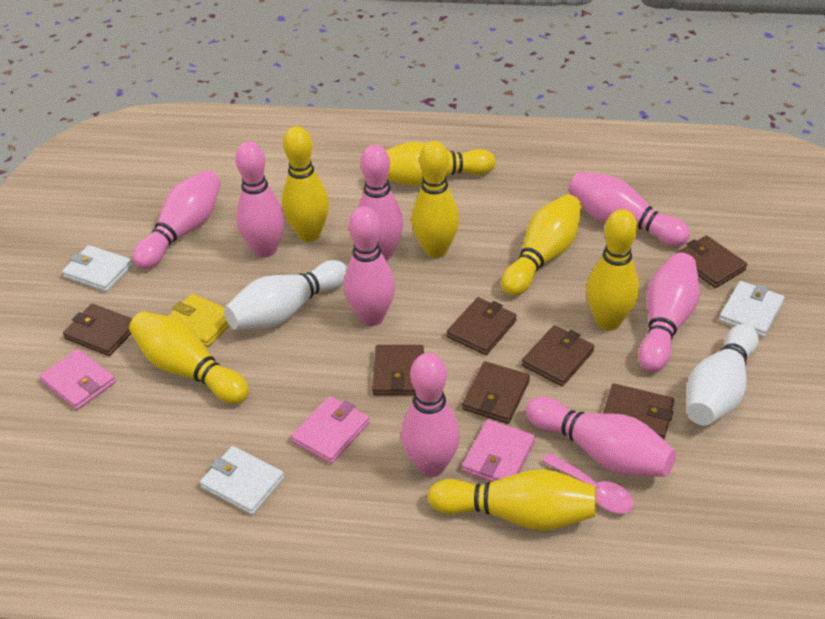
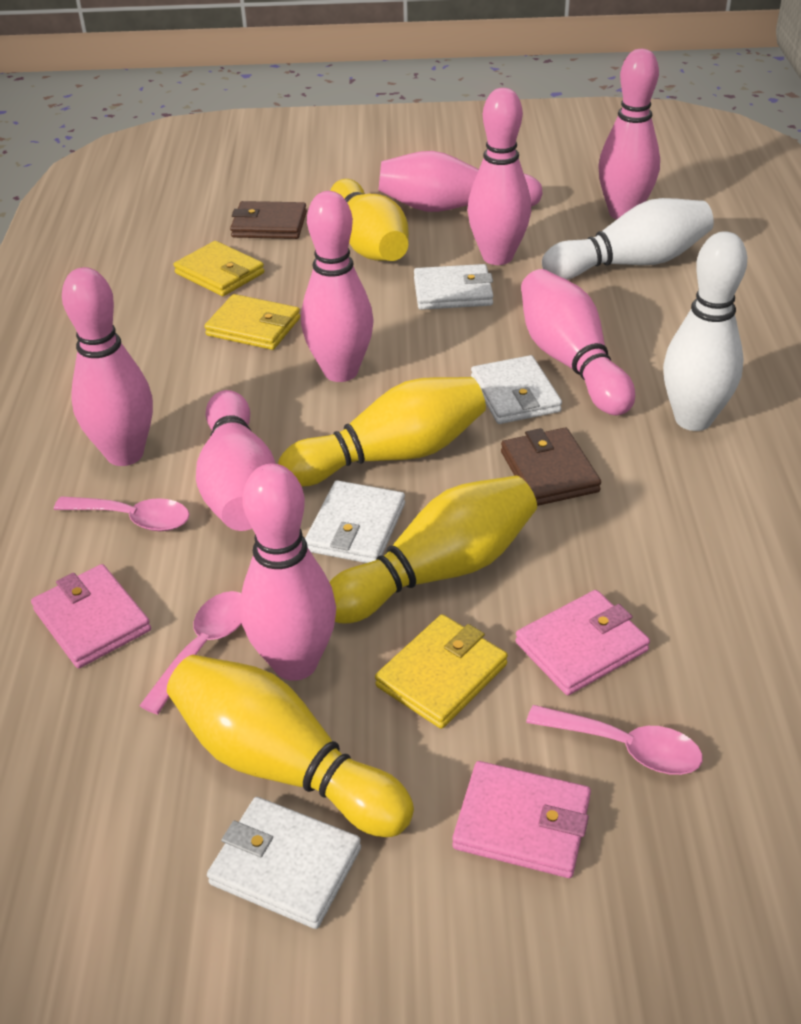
brown wallet: 7 -> 2
pink spoon: 1 -> 3
white wallet: 3 -> 4
yellow bowling pin: 7 -> 4
yellow wallet: 1 -> 3

